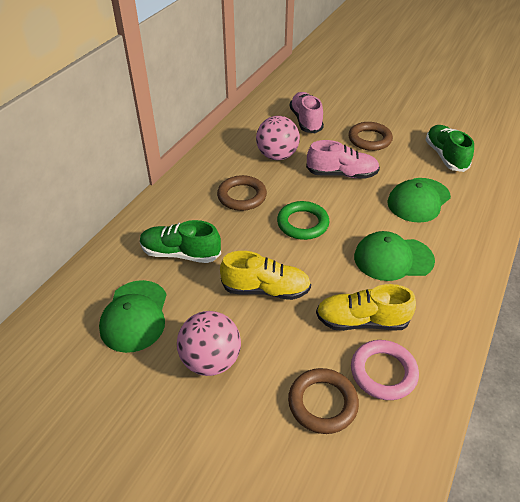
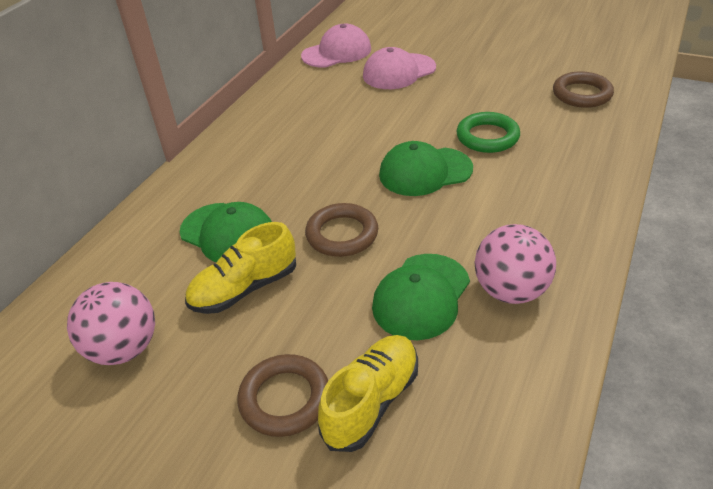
green shoe: 2 -> 0
pink cap: 0 -> 2
pink ring: 1 -> 0
pink shoe: 2 -> 0

